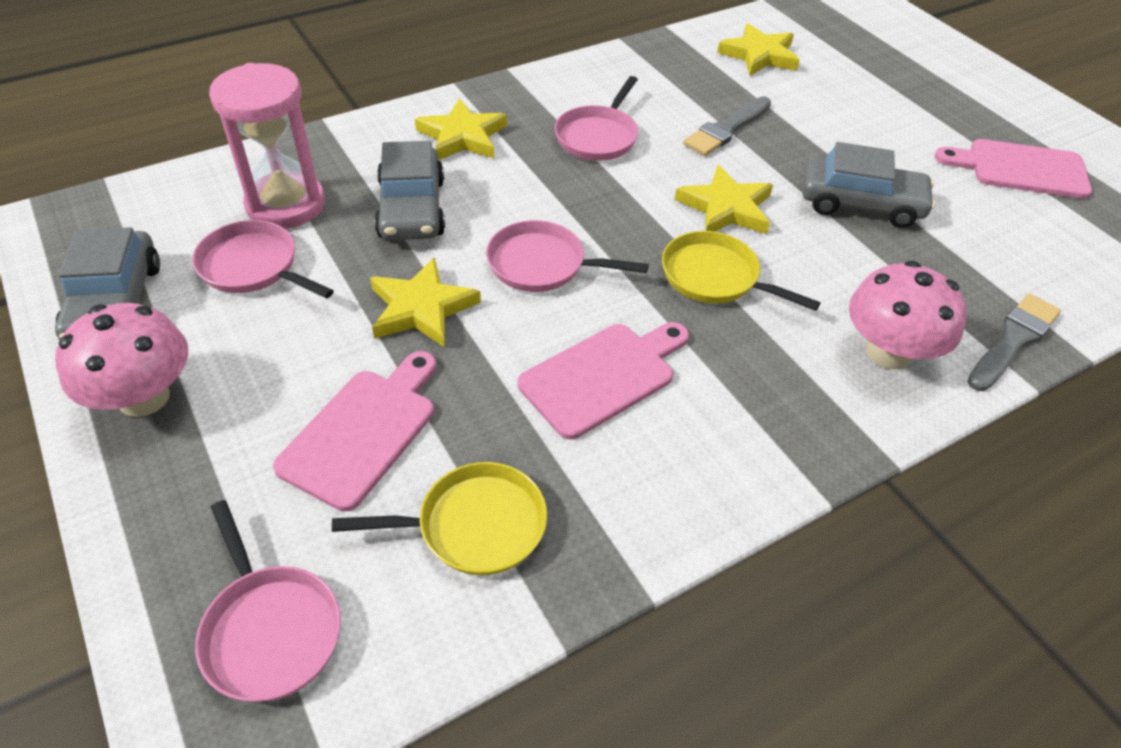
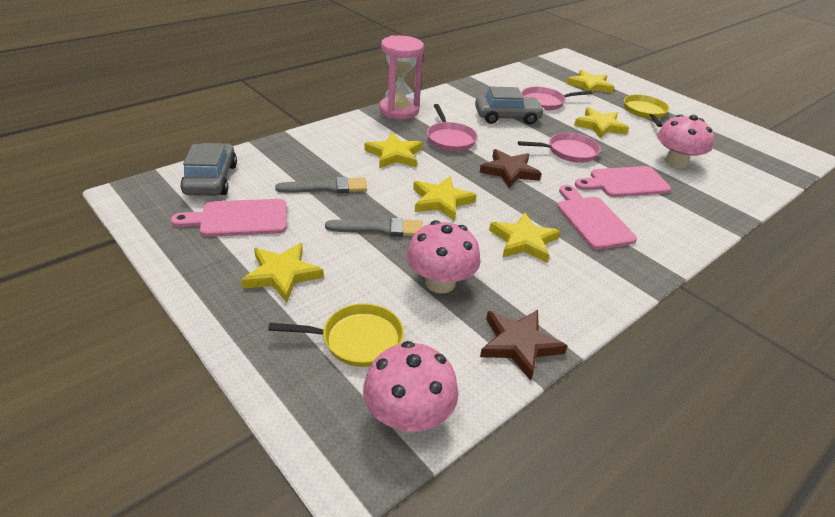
brown star: 0 -> 2
grey car: 3 -> 2
pink mushroom: 2 -> 3
pink pan: 4 -> 3
yellow star: 4 -> 6

